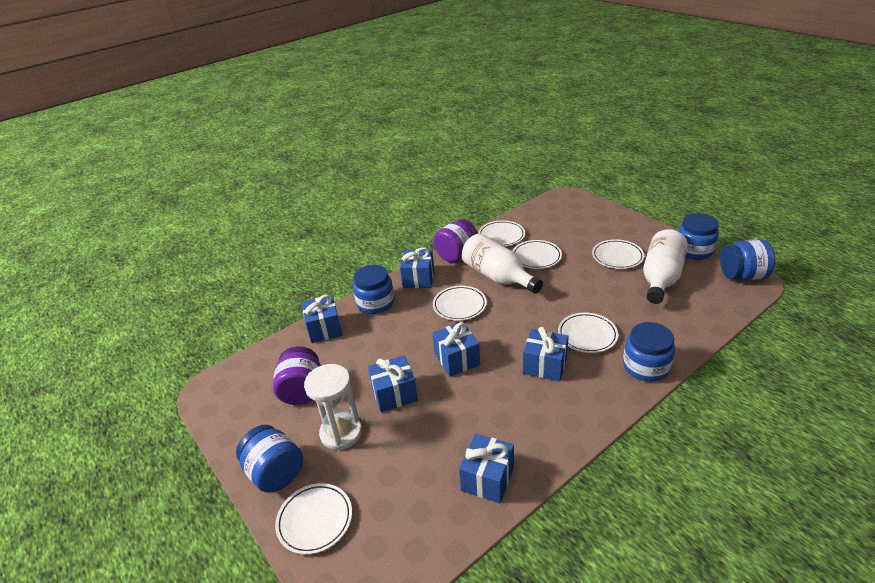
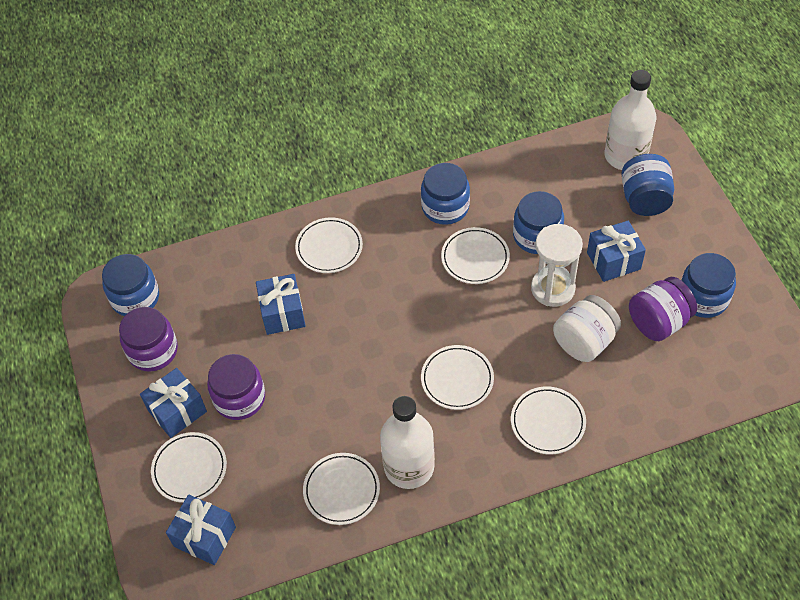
blue gift: 6 -> 4
purple jar: 2 -> 3
white jar: 0 -> 1

